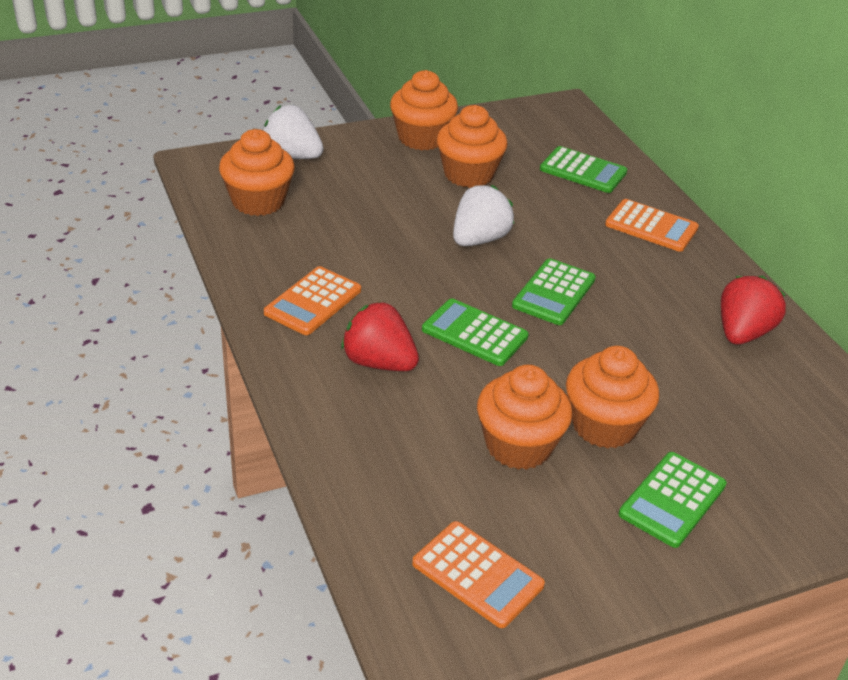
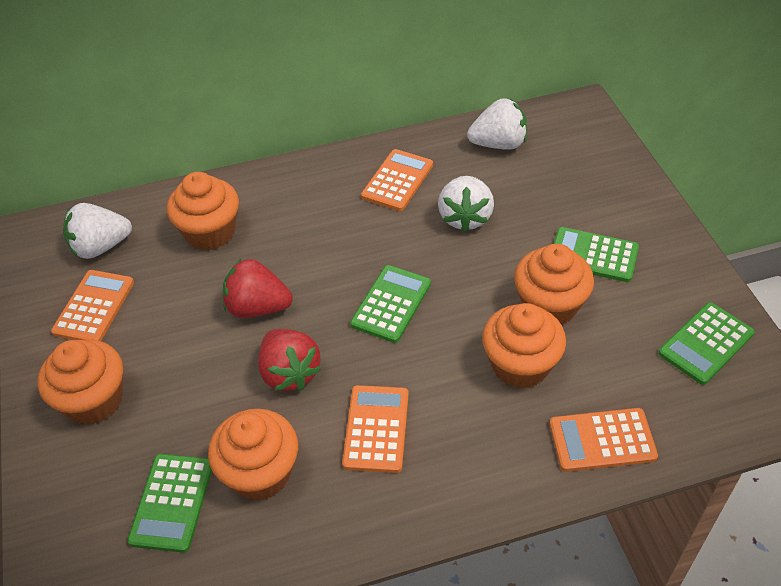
orange calculator: 3 -> 4
white strawberry: 2 -> 3

